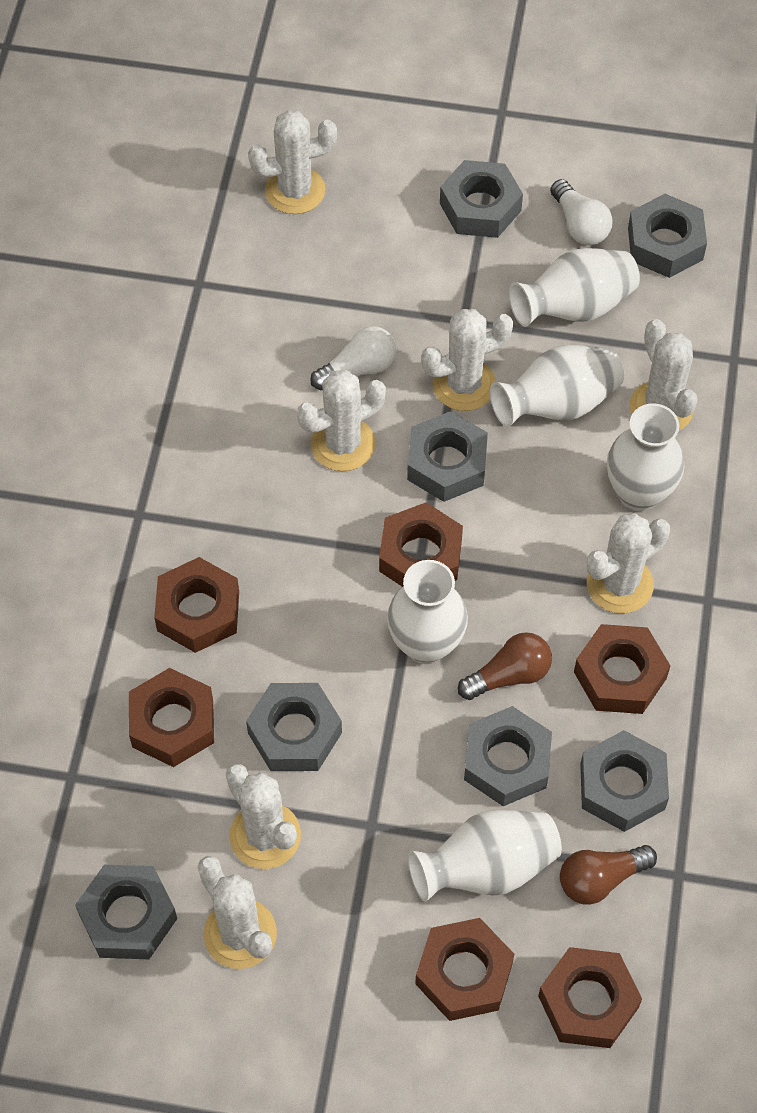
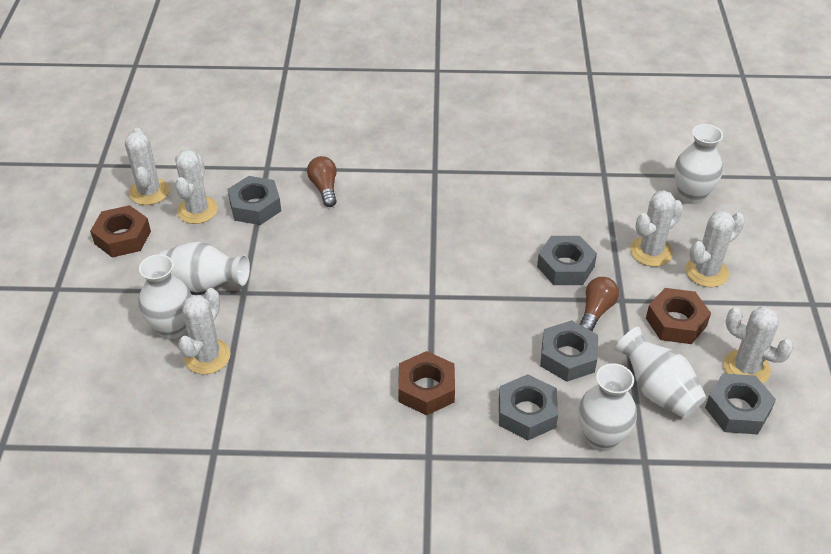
brown nut: 6 -> 3
grey nut: 7 -> 5
white cactus: 7 -> 6
white light bulb: 2 -> 0

